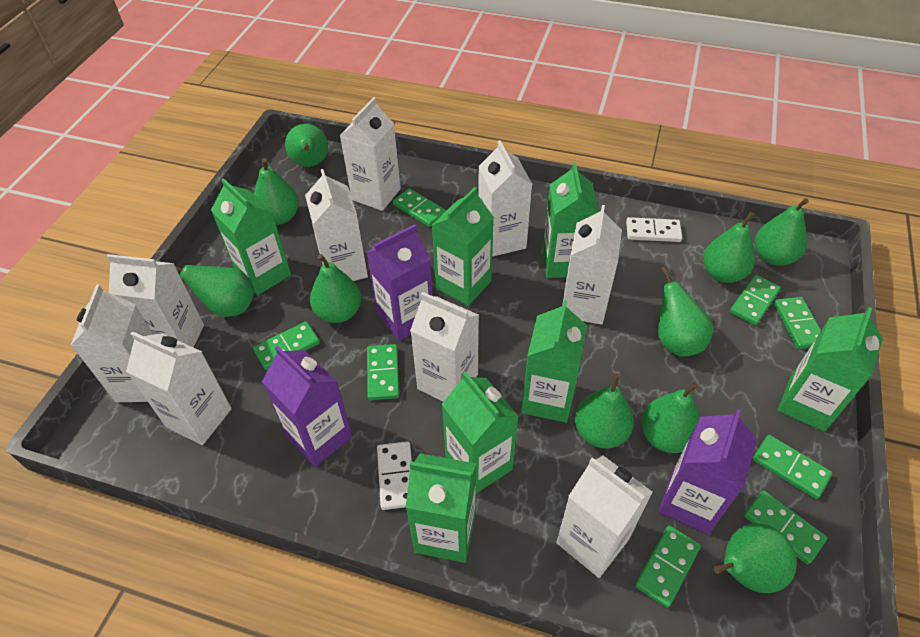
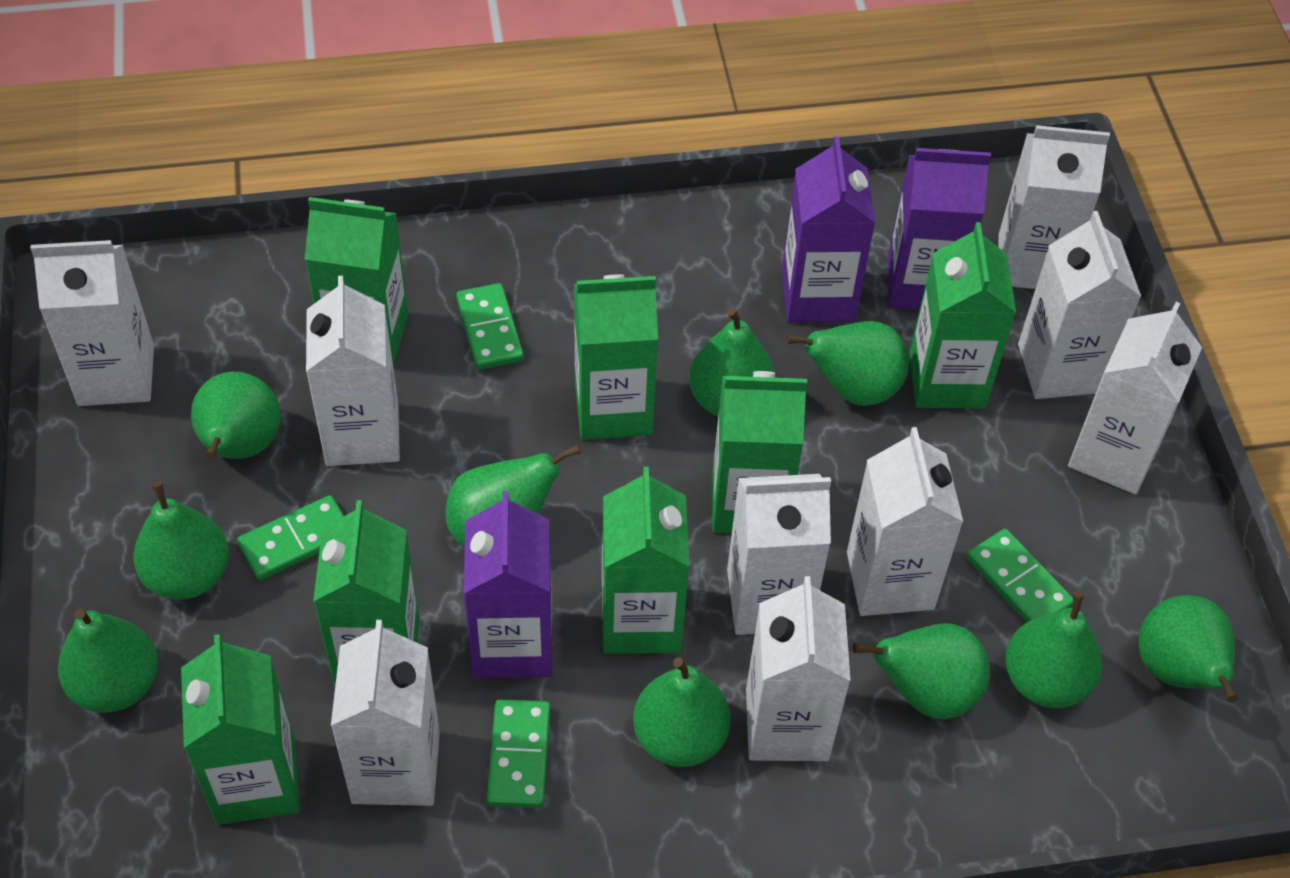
green domino: 8 -> 4
white domino: 2 -> 0

